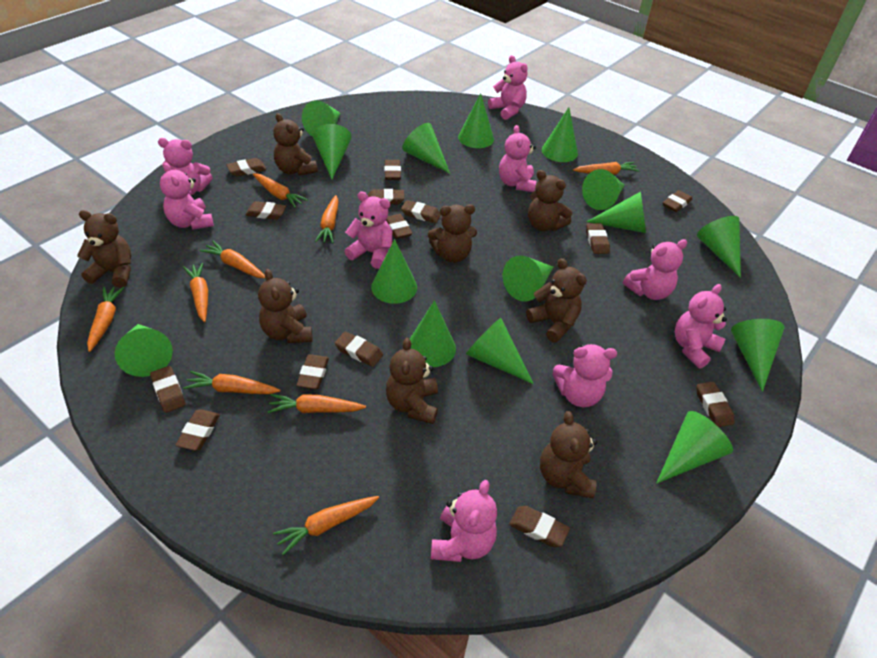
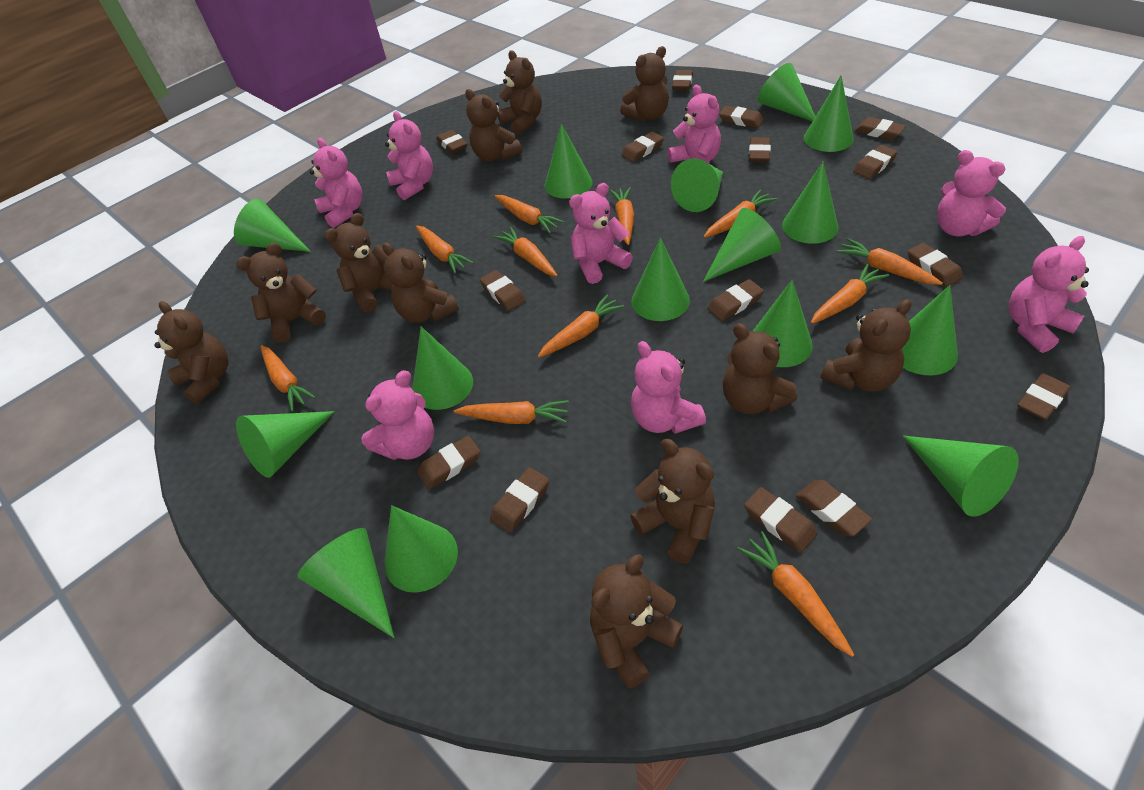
brown eraser: 14 -> 15
brown teddy bear: 8 -> 11
orange carrot: 9 -> 11
pink teddy bear: 9 -> 8

